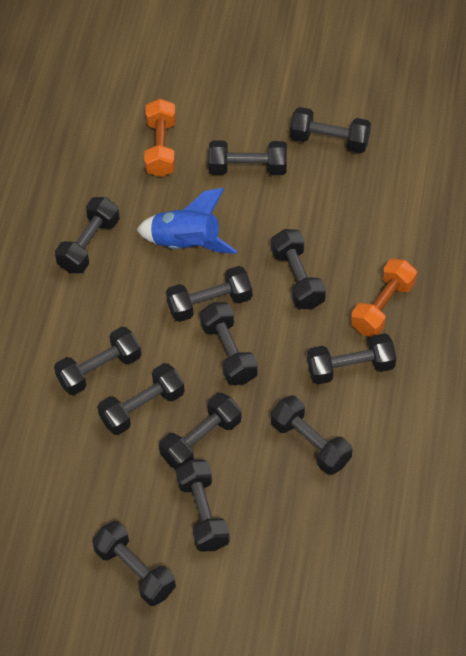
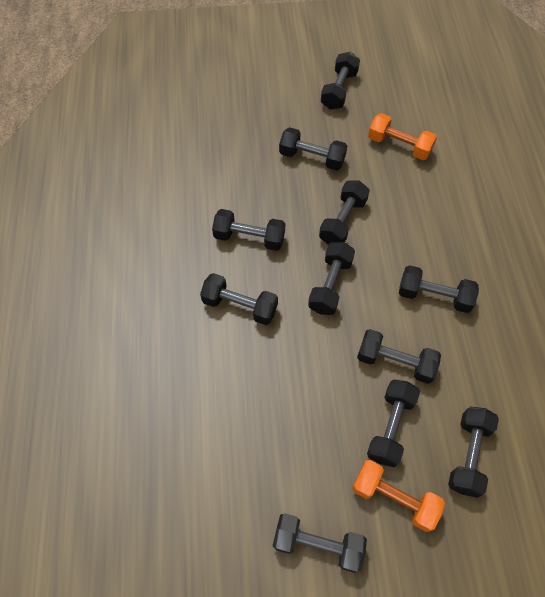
black dumbbell: 13 -> 11
blue rocket: 1 -> 0

